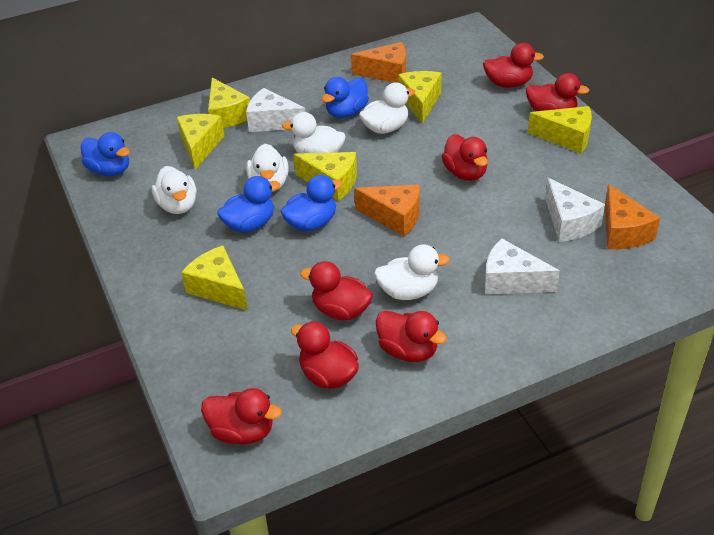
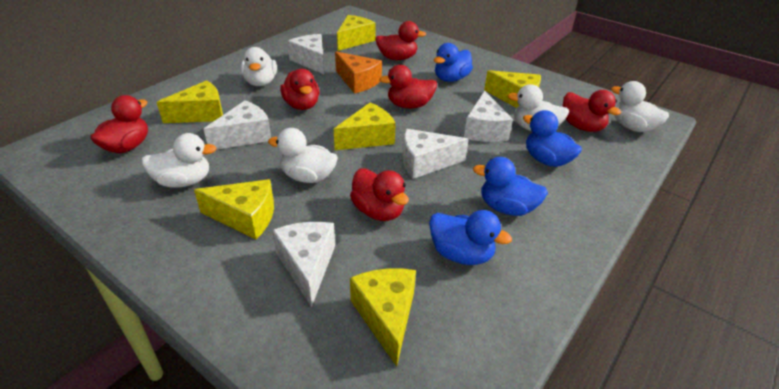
orange cheese: 3 -> 1
red duck: 7 -> 6
white cheese: 3 -> 5

